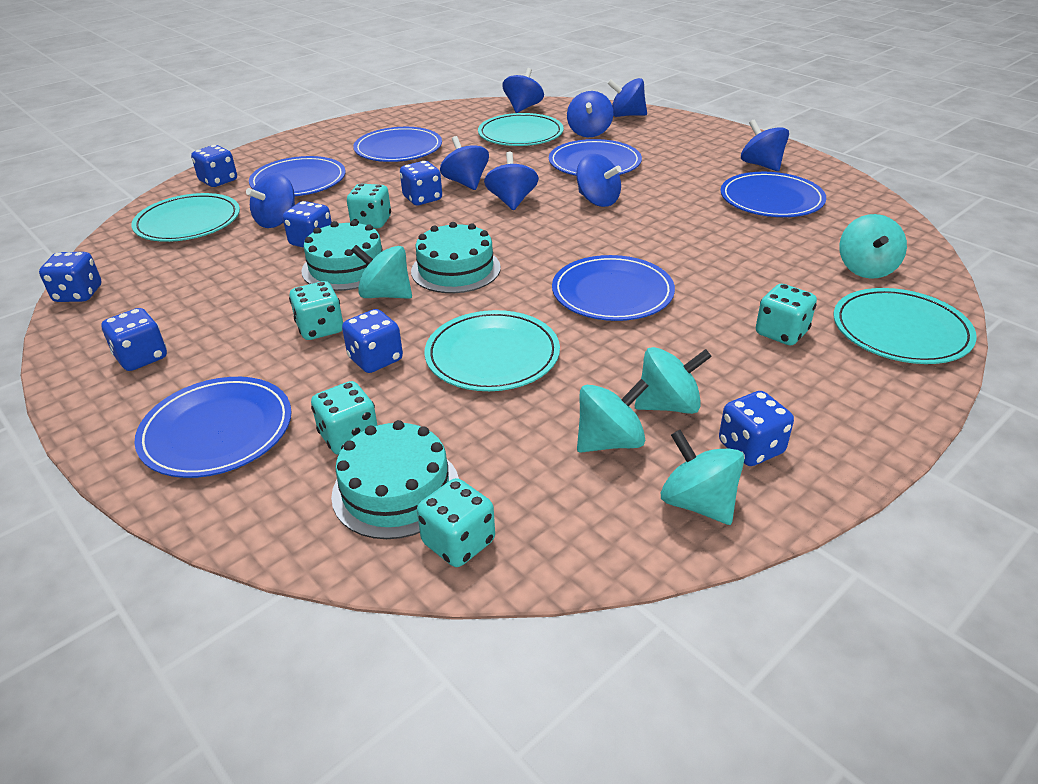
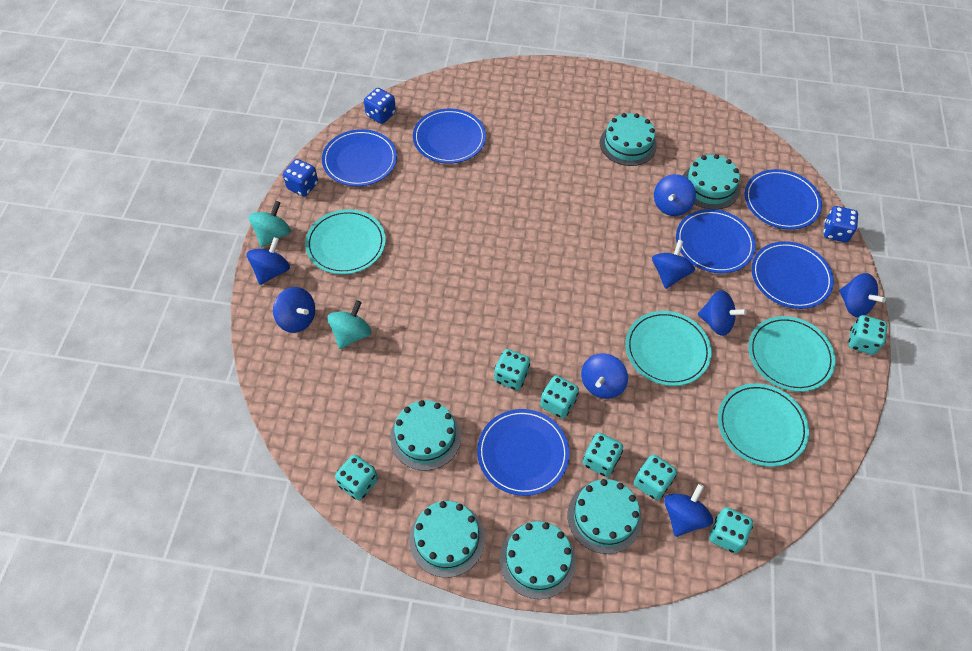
blue dice: 7 -> 3
turquoise cake: 3 -> 6
turquoise dice: 5 -> 7
turquoise spinning top: 5 -> 2

